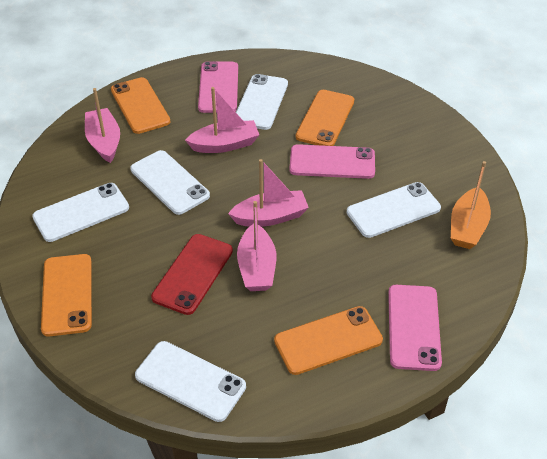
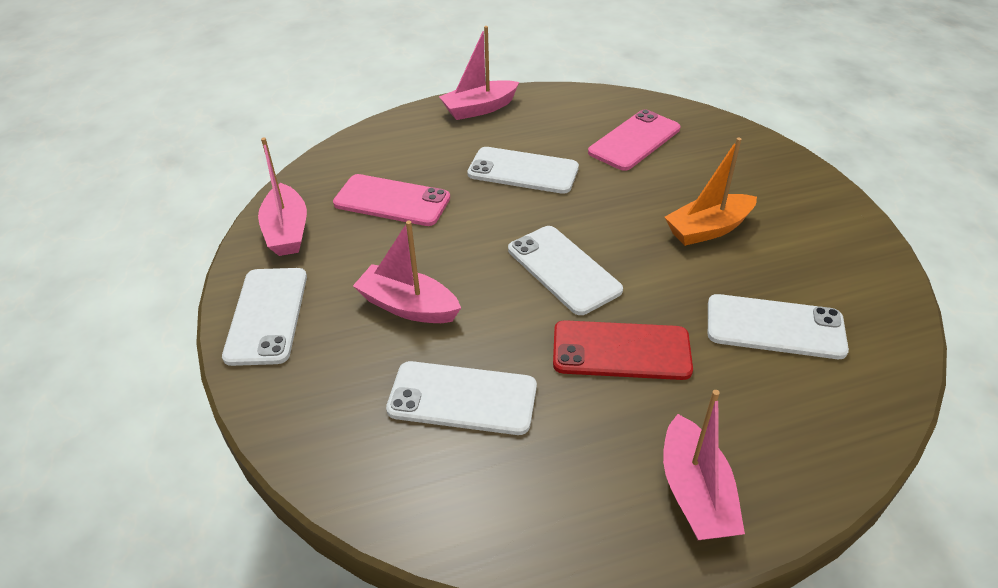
orange phone: 4 -> 0
pink phone: 3 -> 2

